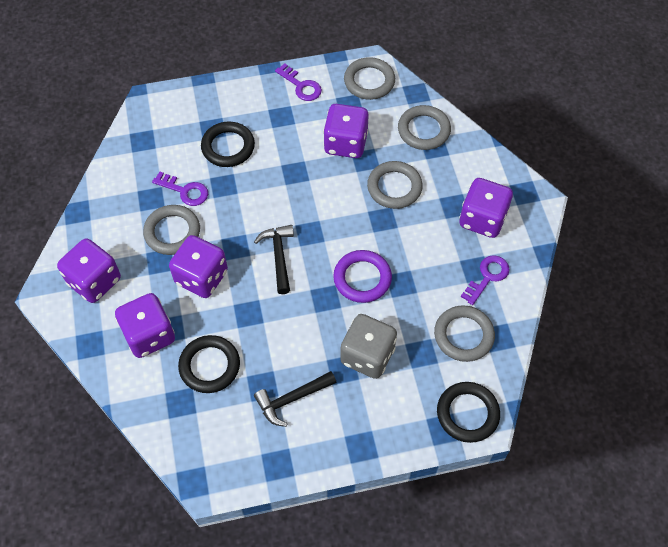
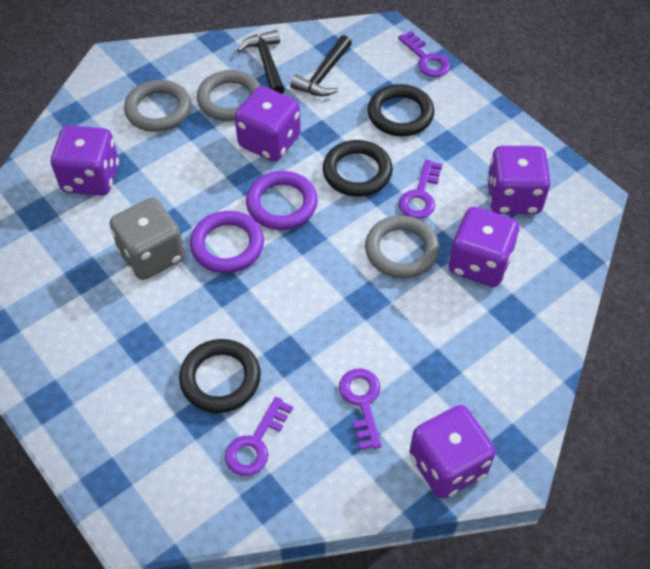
grey ring: 5 -> 3
purple key: 3 -> 4
purple ring: 1 -> 2

